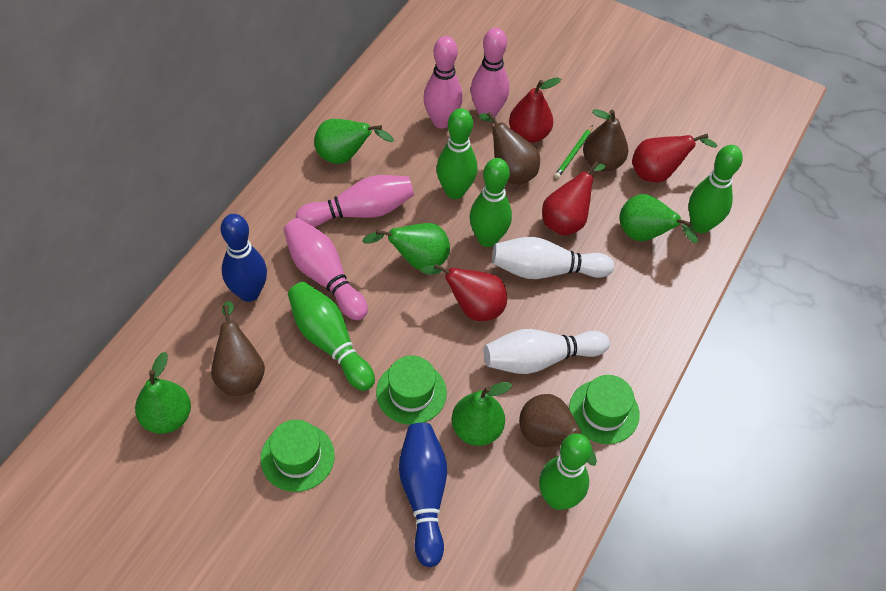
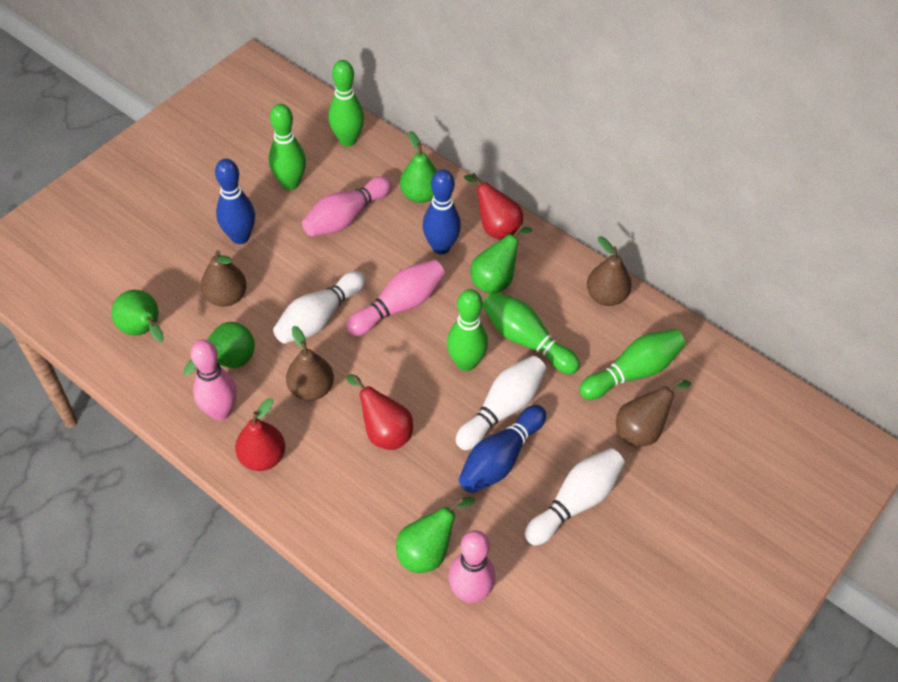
blue bowling pin: 2 -> 3
green hat: 3 -> 0
green pencil: 1 -> 0
red pear: 4 -> 3
white bowling pin: 2 -> 3

